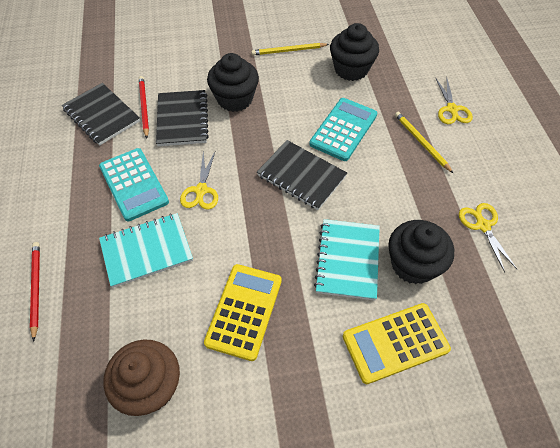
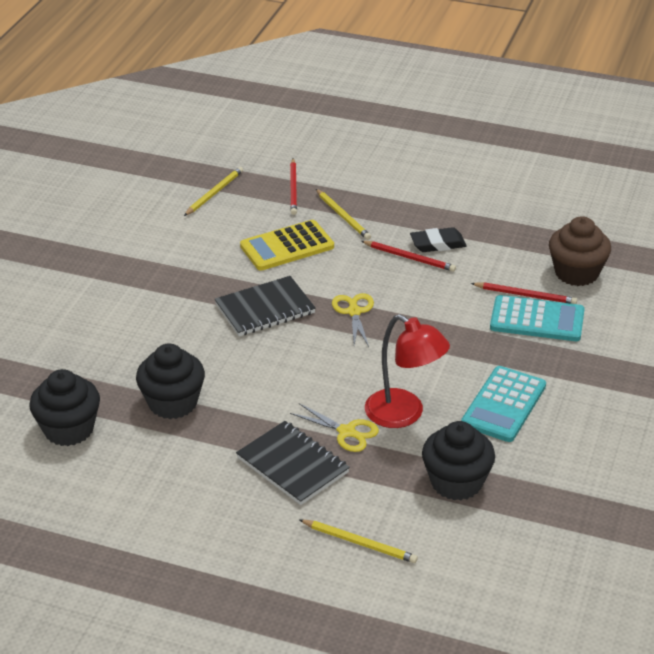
black eraser: 0 -> 1
black notebook: 3 -> 2
red lamp: 0 -> 1
red pencil: 2 -> 3
turquoise notebook: 2 -> 0
yellow calculator: 2 -> 1
yellow pencil: 2 -> 3
yellow scissors: 3 -> 2

